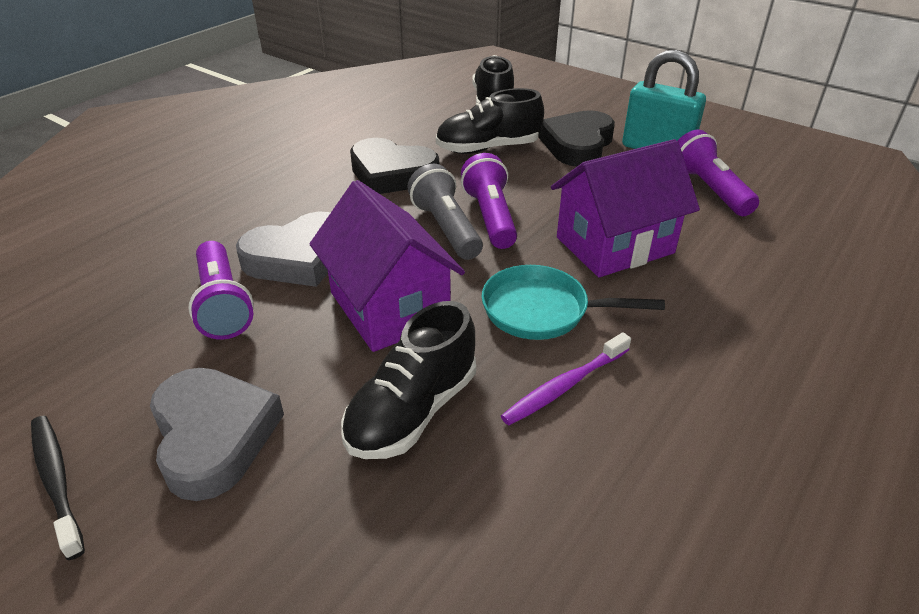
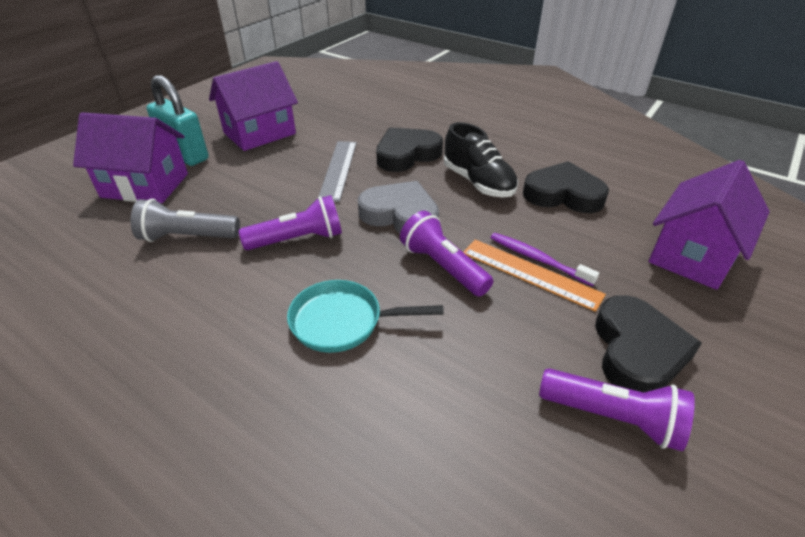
black heart: 2 -> 3
black shoe: 3 -> 1
black toothbrush: 1 -> 0
grey heart: 2 -> 1
grey ruler: 0 -> 1
orange ruler: 0 -> 1
purple house: 2 -> 3

